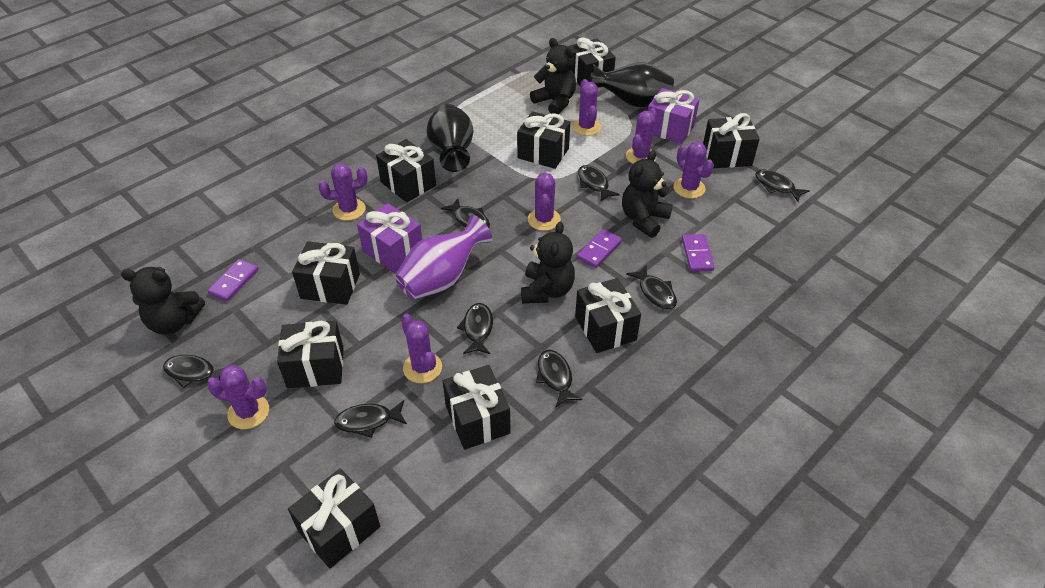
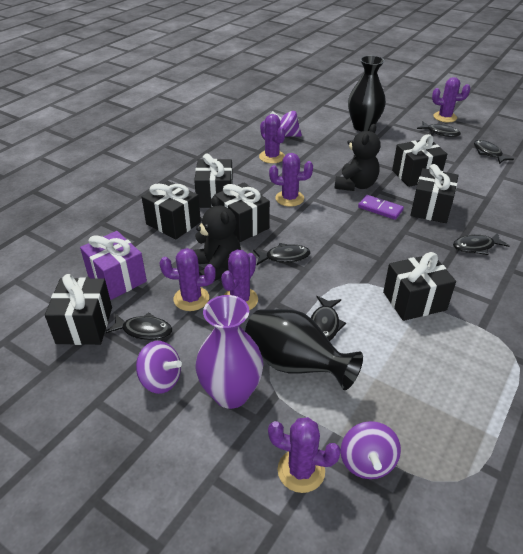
black fish: 8 -> 6
black gift: 9 -> 7
black teddy bear: 4 -> 2
purple cactus: 7 -> 6
purple domino: 3 -> 1
purple gift: 2 -> 1
purple spinning top: 0 -> 3

